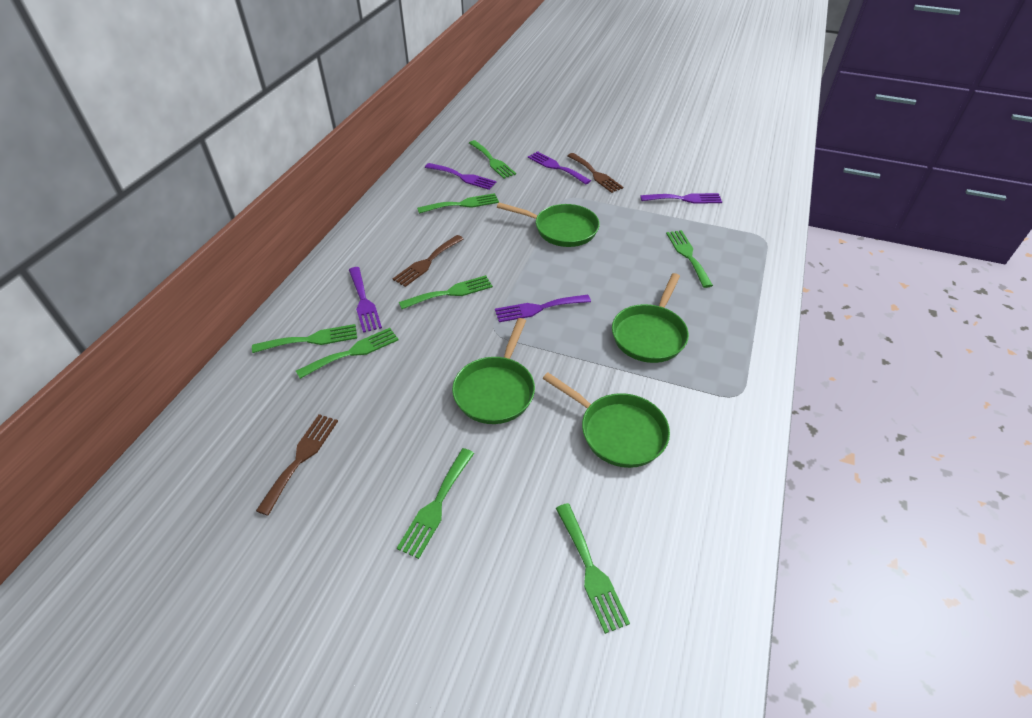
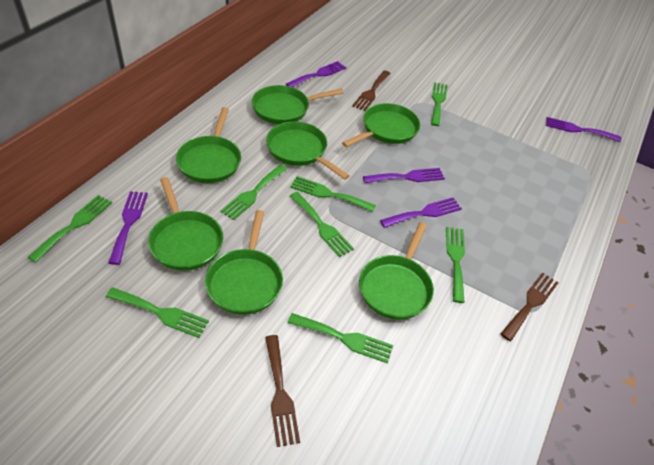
green pan: 4 -> 7

